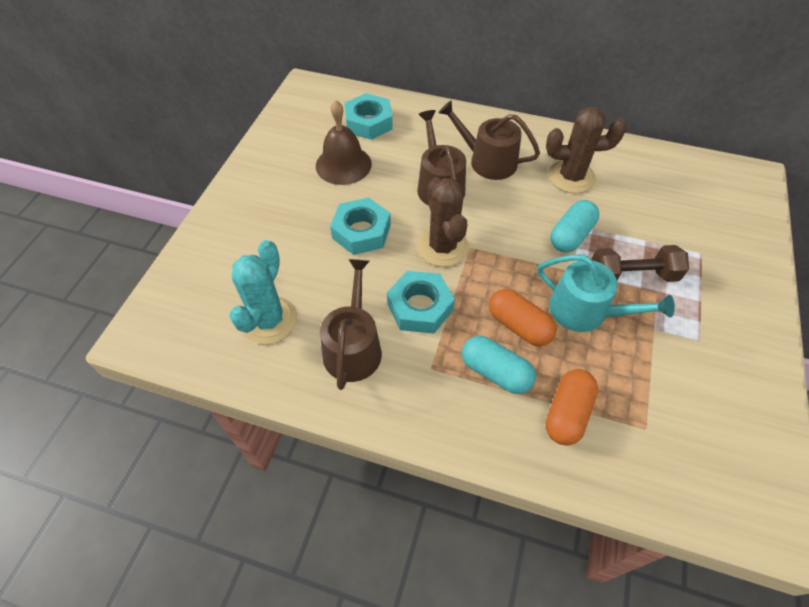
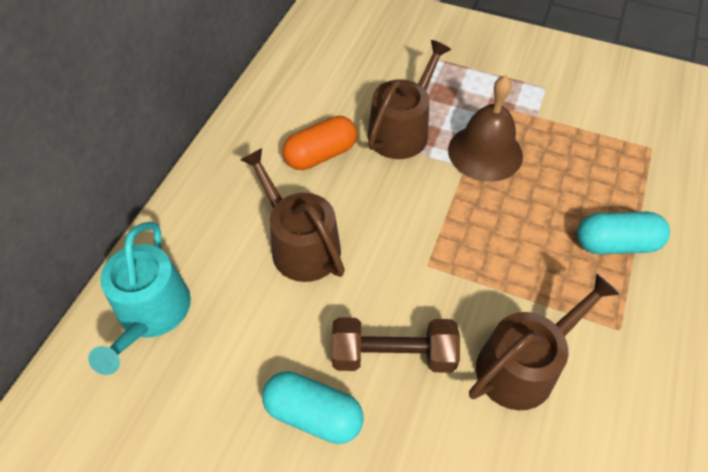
brown cactus: 2 -> 0
orange capsule: 2 -> 1
turquoise cactus: 1 -> 0
turquoise nut: 3 -> 0

